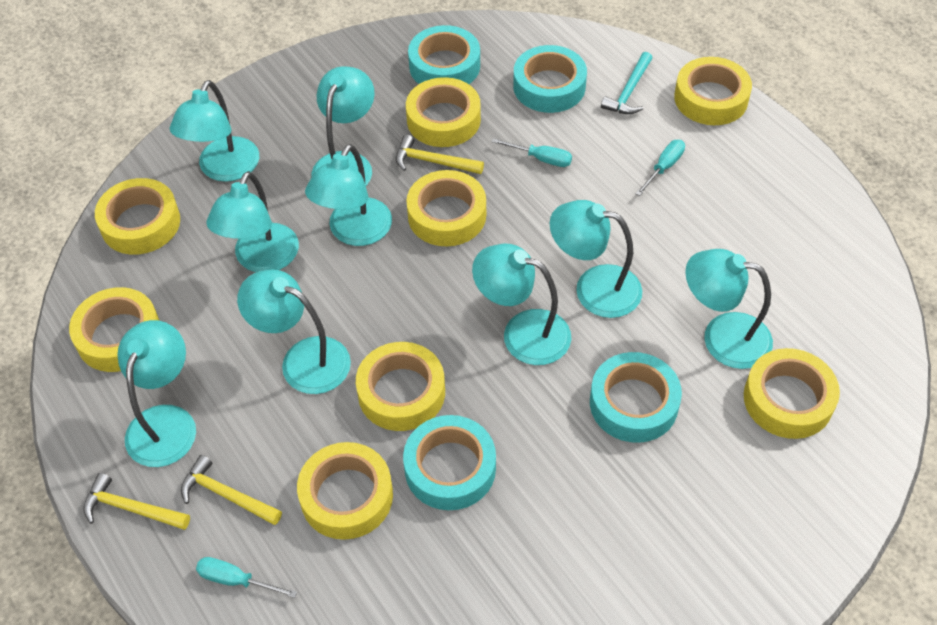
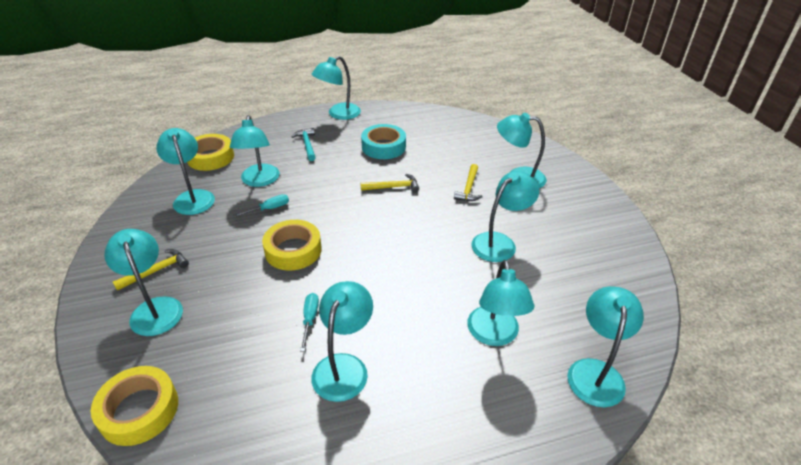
turquoise screwdriver: 3 -> 2
turquoise tape: 4 -> 1
yellow tape: 8 -> 3

